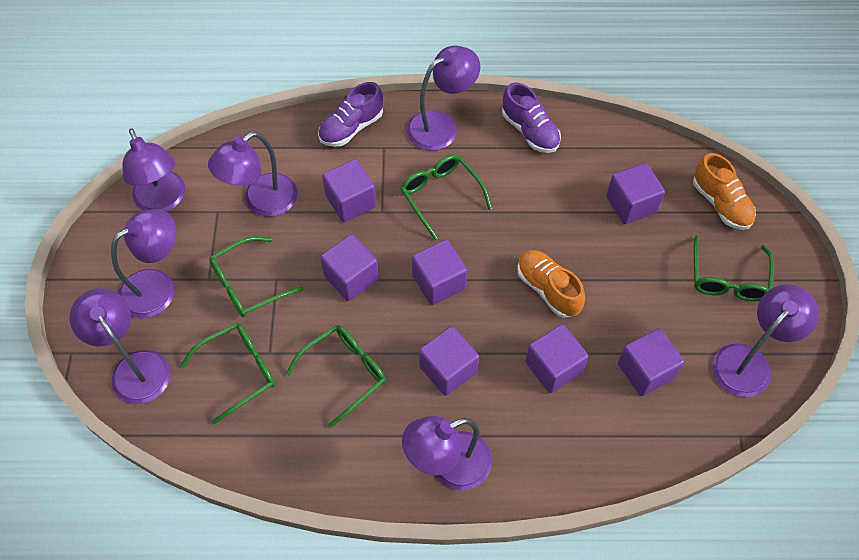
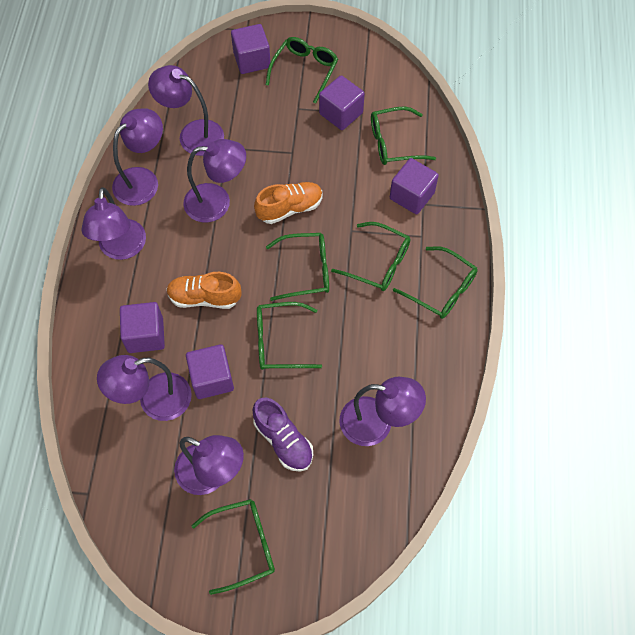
green glasses: 5 -> 7
purple cube: 7 -> 5
purple shoe: 2 -> 1

